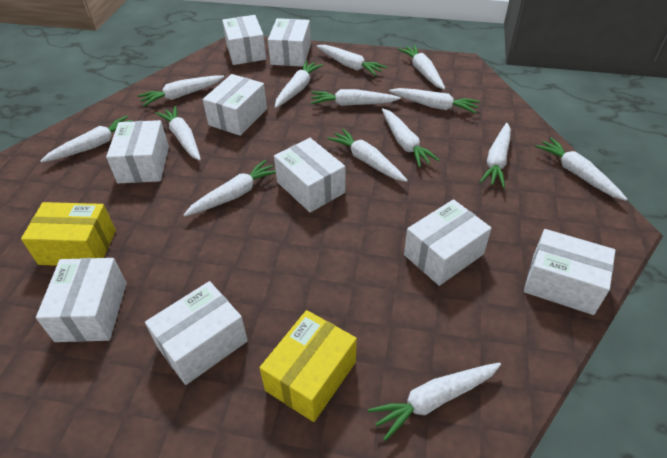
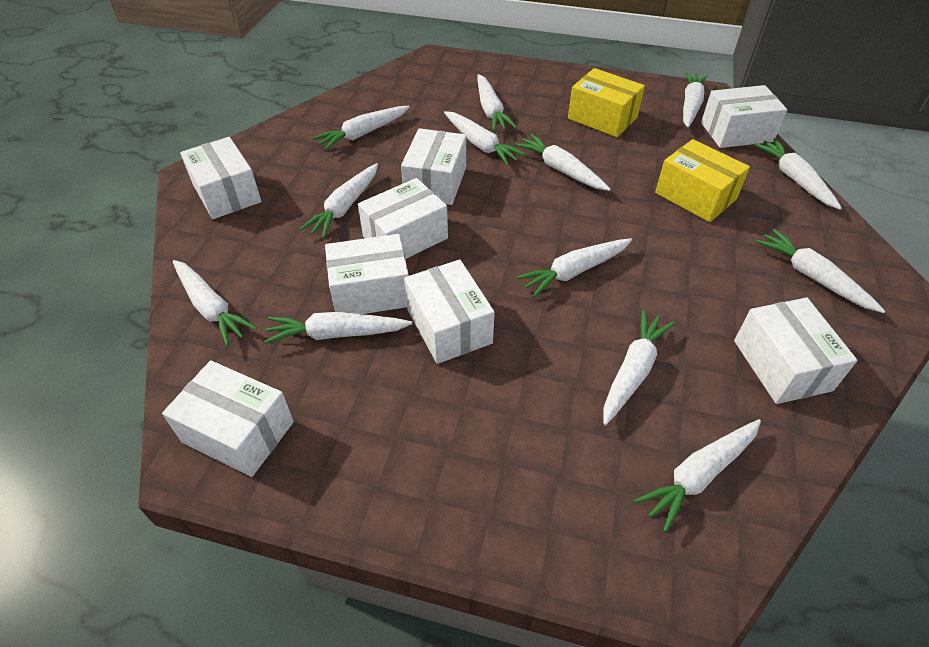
white box: 9 -> 8
white carrot: 14 -> 13

